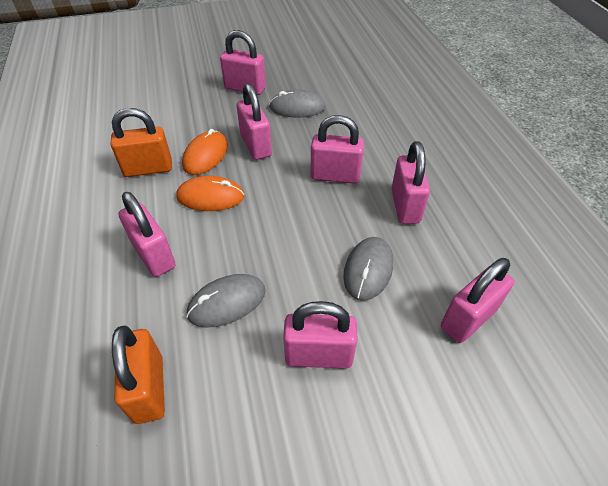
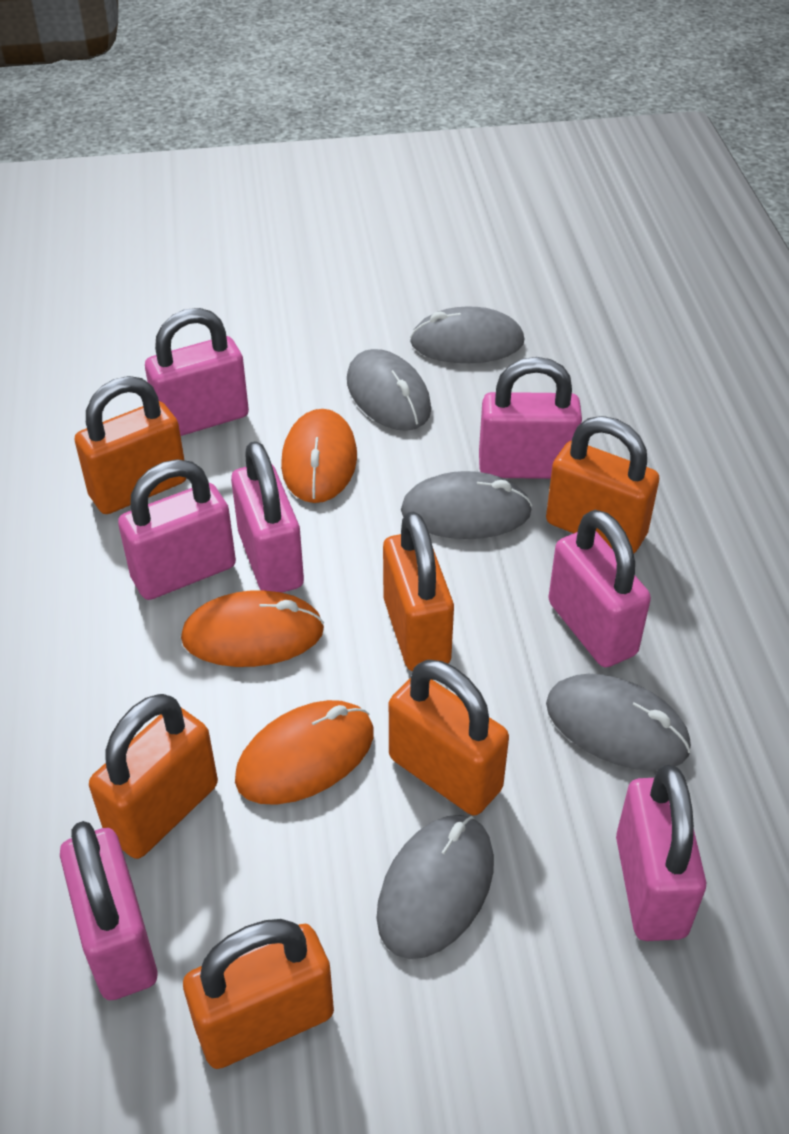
grey mouse: 3 -> 5
orange mouse: 2 -> 3
orange padlock: 2 -> 6

